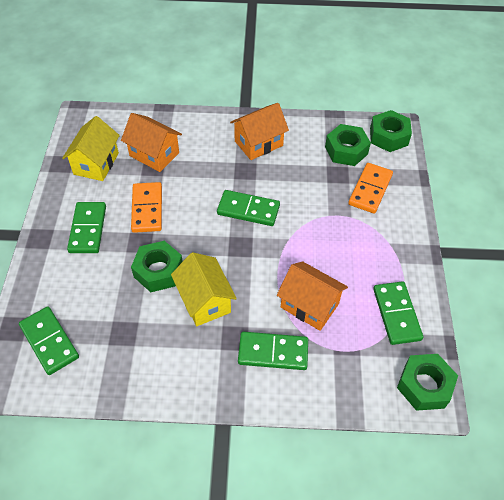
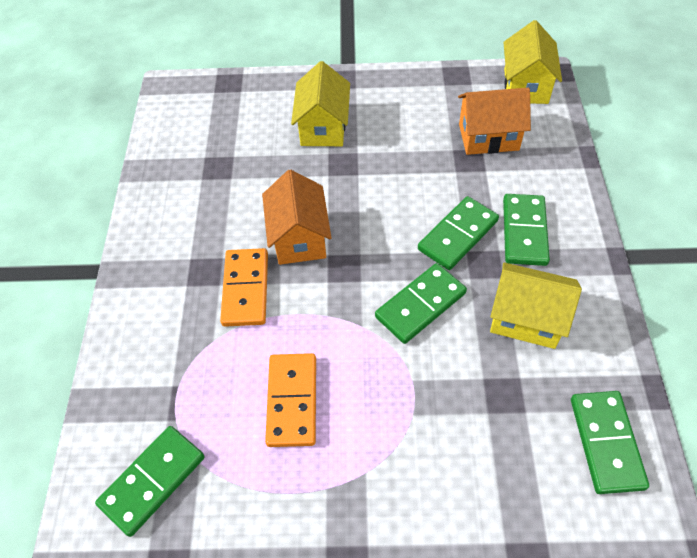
green nut: 4 -> 0
orange house: 3 -> 2
yellow house: 2 -> 3

